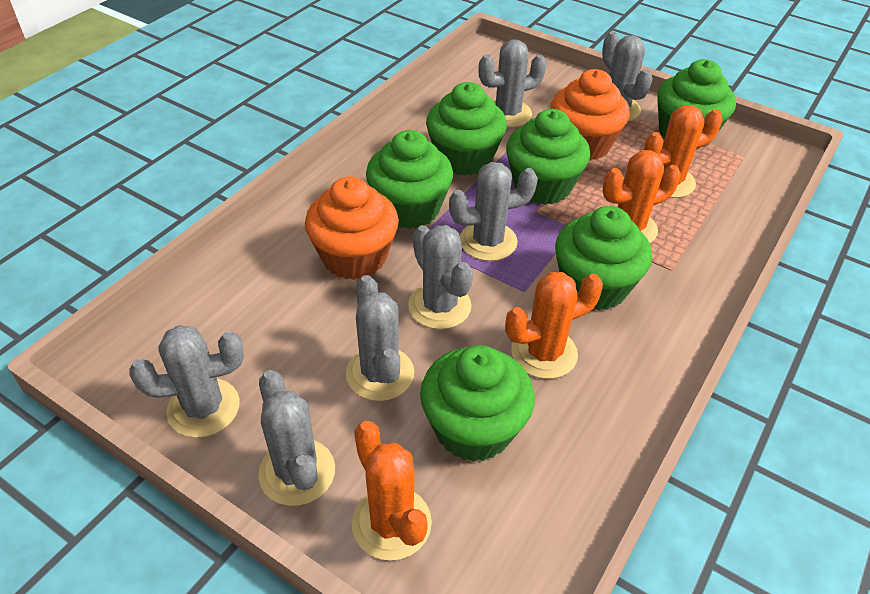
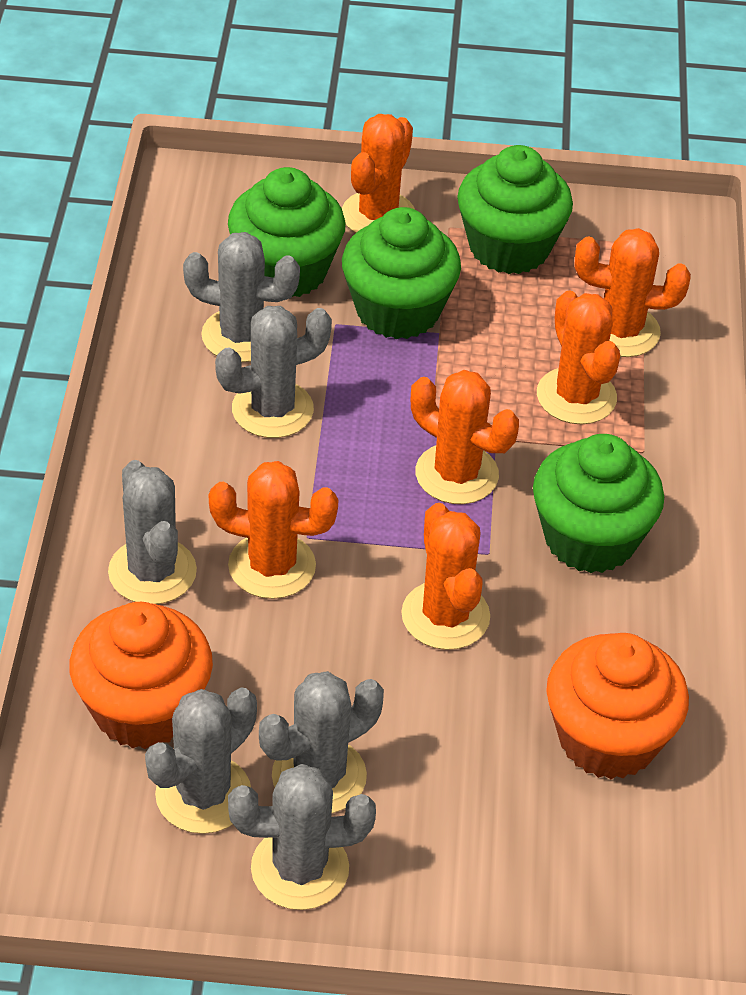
green cupcake: 6 -> 4
grey cactus: 7 -> 6
orange cactus: 4 -> 6

